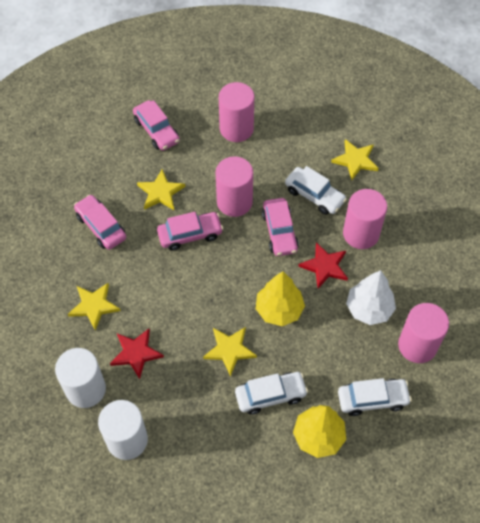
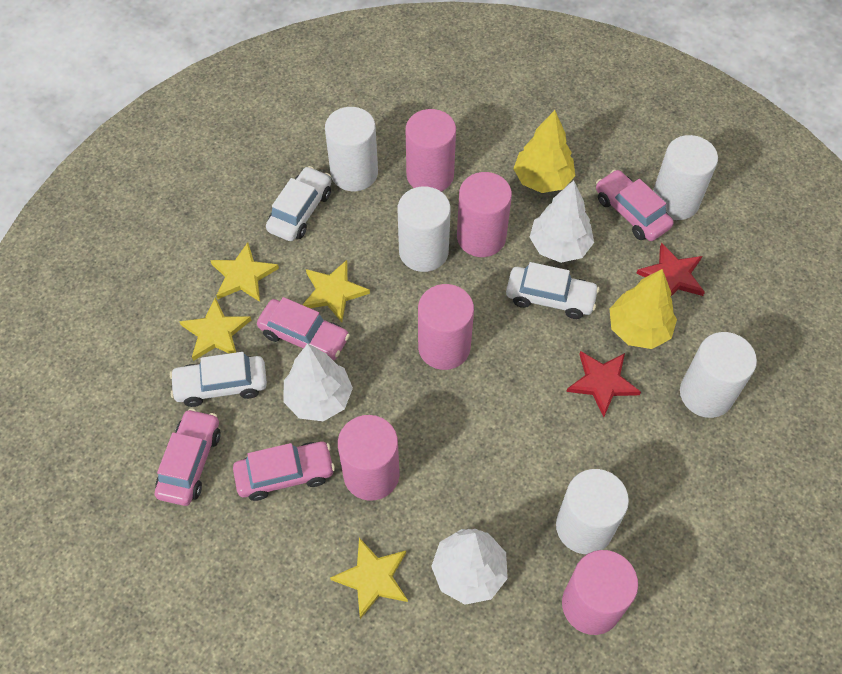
pink cylinder: 4 -> 5
white cylinder: 2 -> 5
white tree: 1 -> 3

